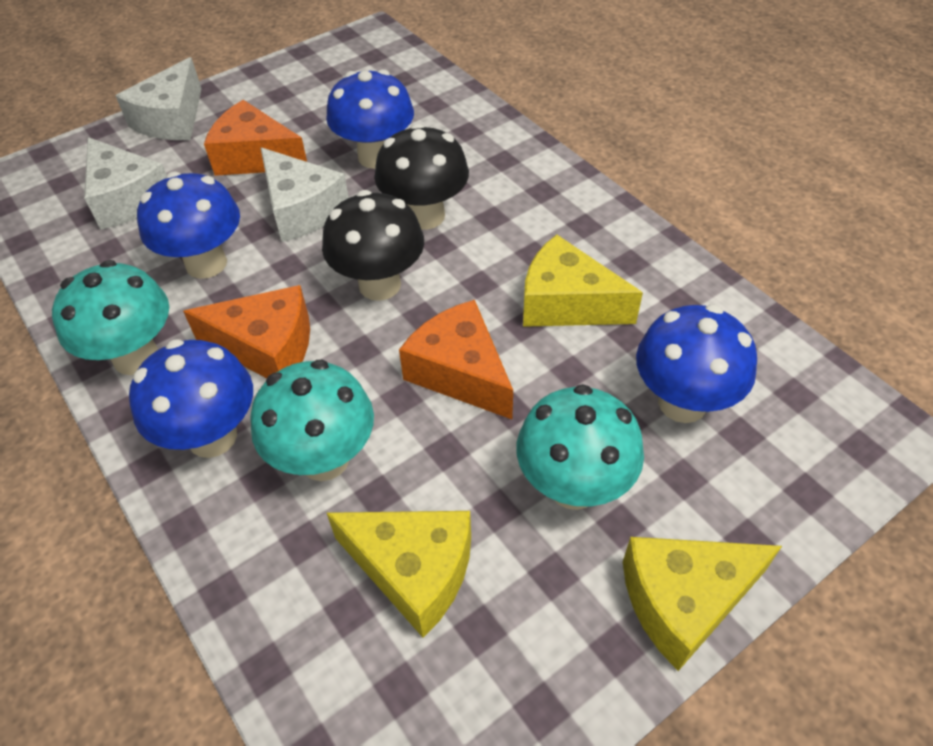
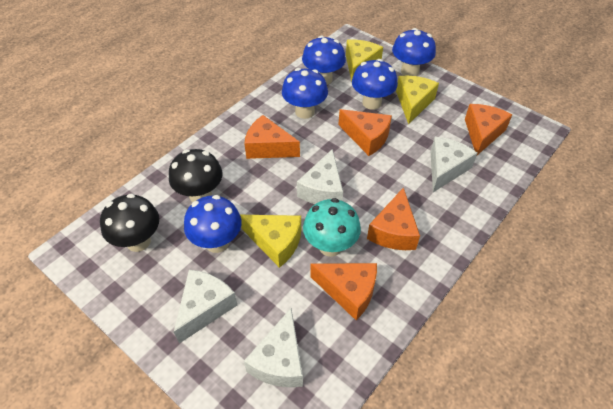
blue mushroom: 4 -> 5
orange cheese: 3 -> 5
turquoise mushroom: 3 -> 1
white cheese: 3 -> 4

